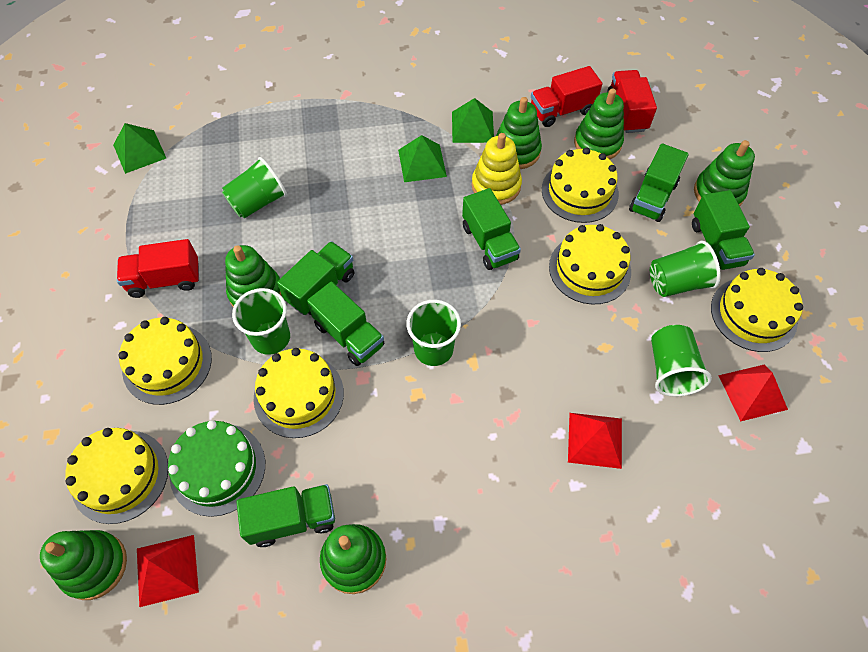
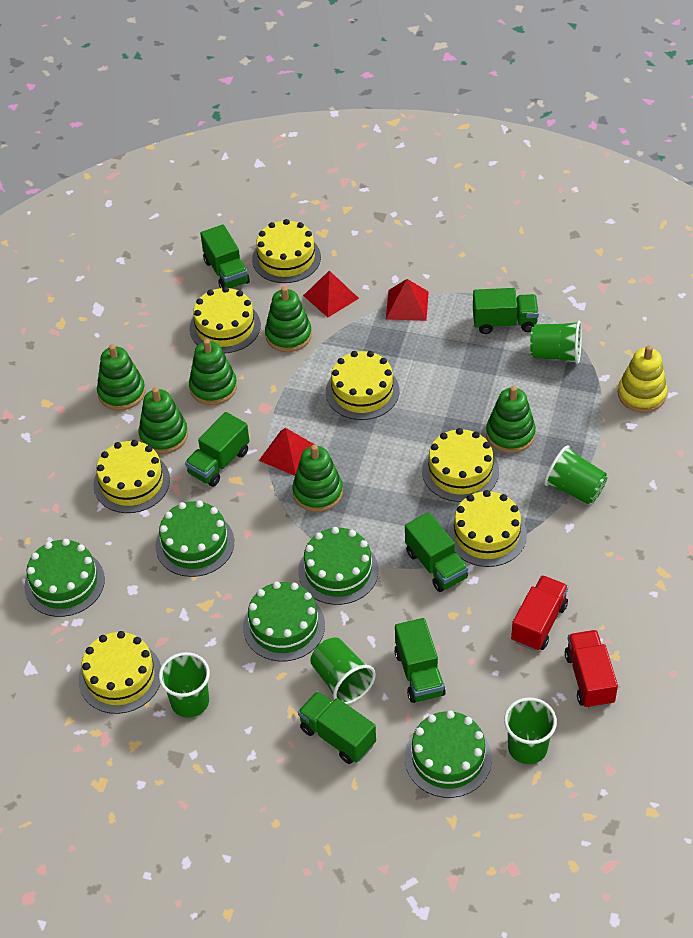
green cake: 1 -> 5
green pyramid: 3 -> 0
red truck: 3 -> 2
yellow cake: 6 -> 7

